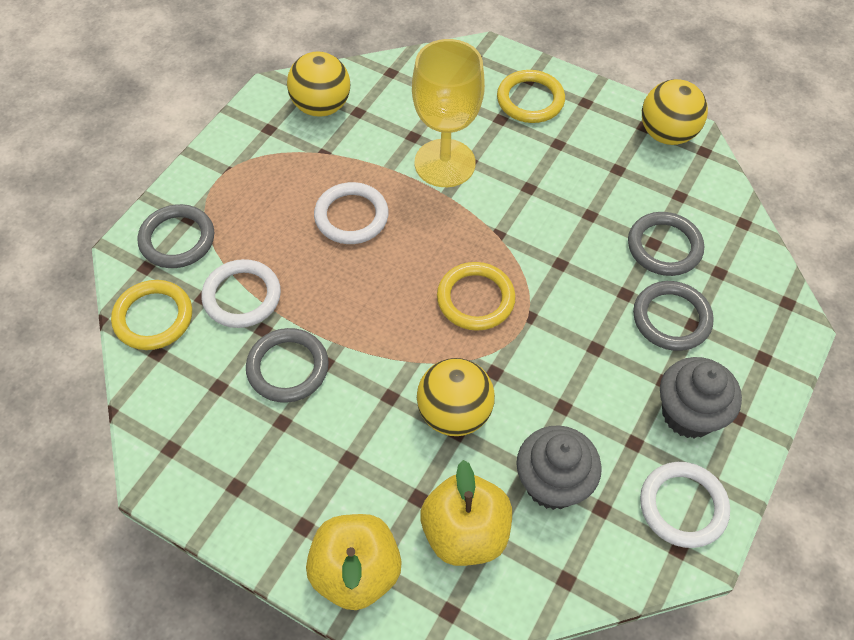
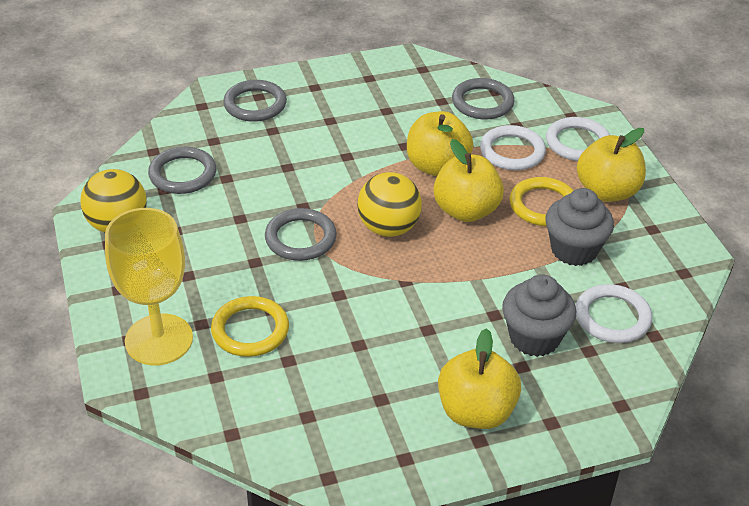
yellow apple: 2 -> 4
yellow ball: 3 -> 2
yellow ring: 3 -> 2

